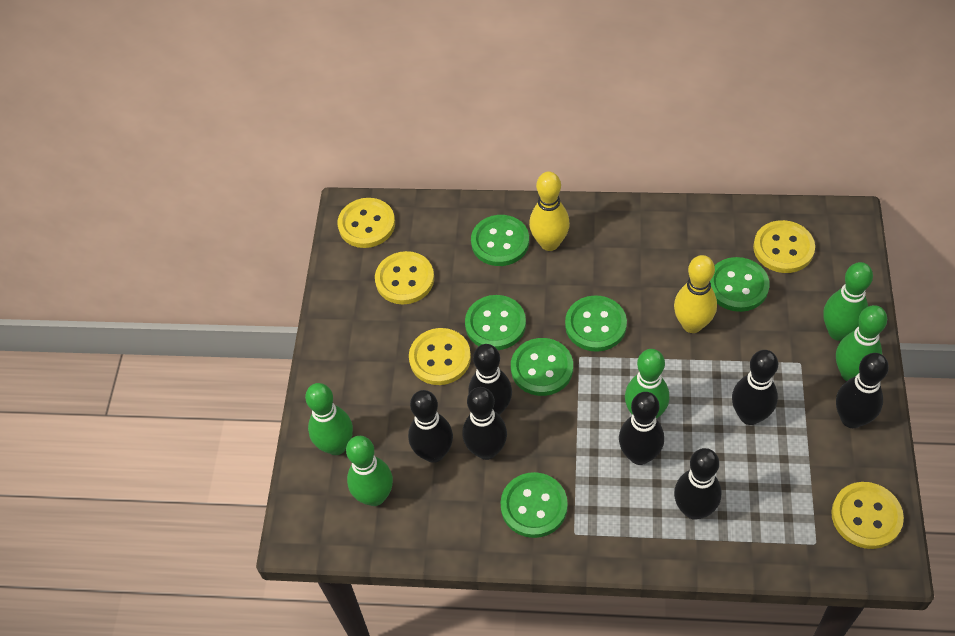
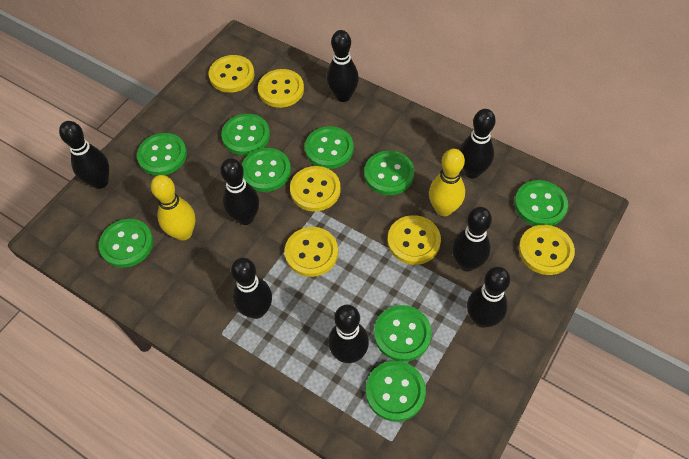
black bowling pin: 7 -> 8
green bowling pin: 5 -> 0
green button: 6 -> 9
yellow button: 5 -> 6

